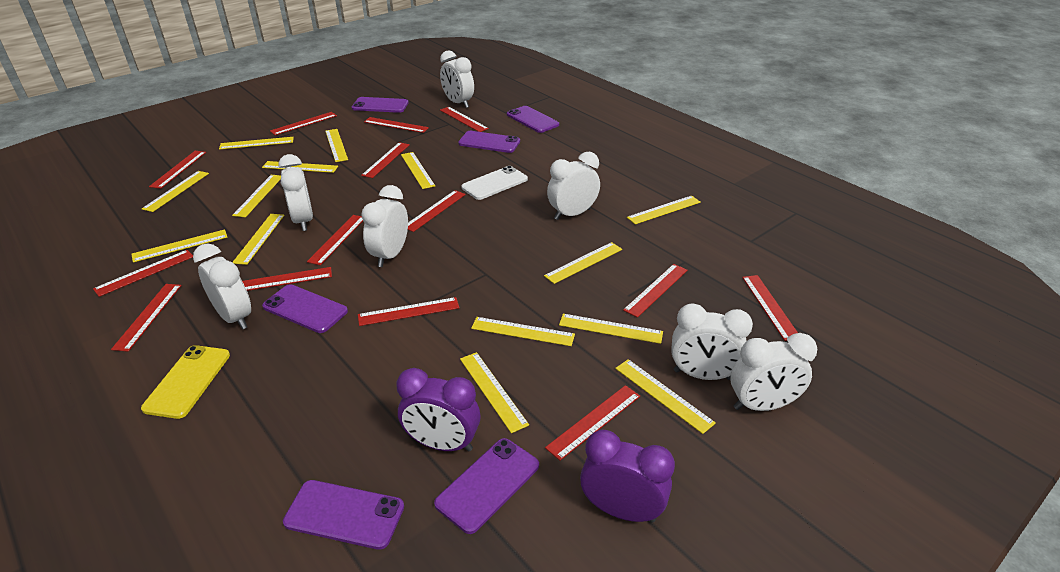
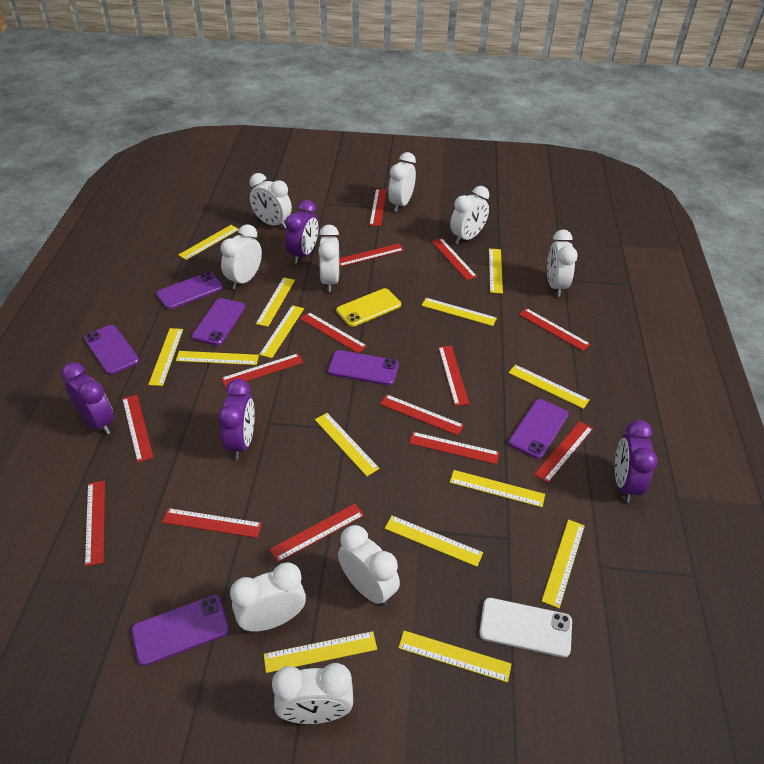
purple clock: 2 -> 4
white clock: 7 -> 9

